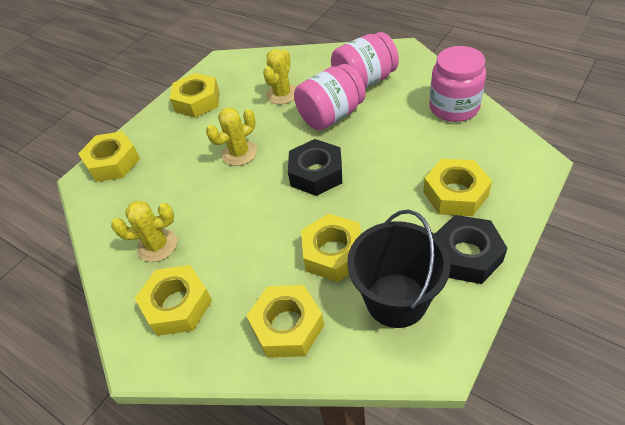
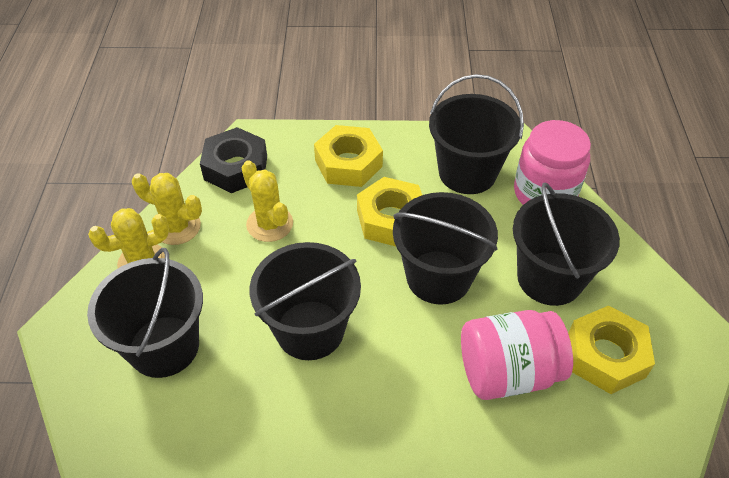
black bucket: 1 -> 5
black nut: 2 -> 1
pink jar: 3 -> 2
yellow nut: 6 -> 3

